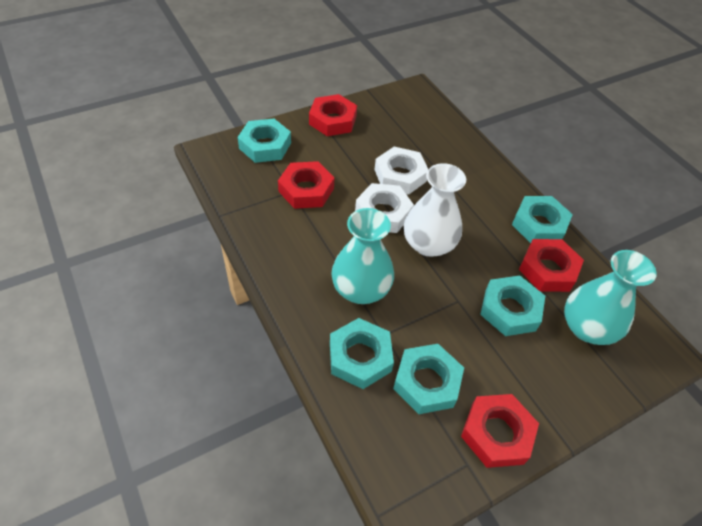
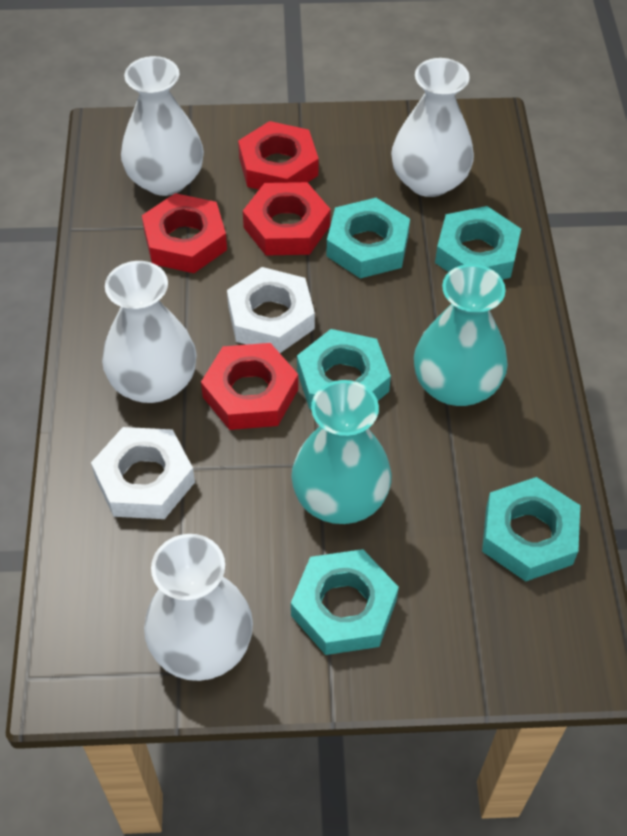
white vase: 1 -> 4

